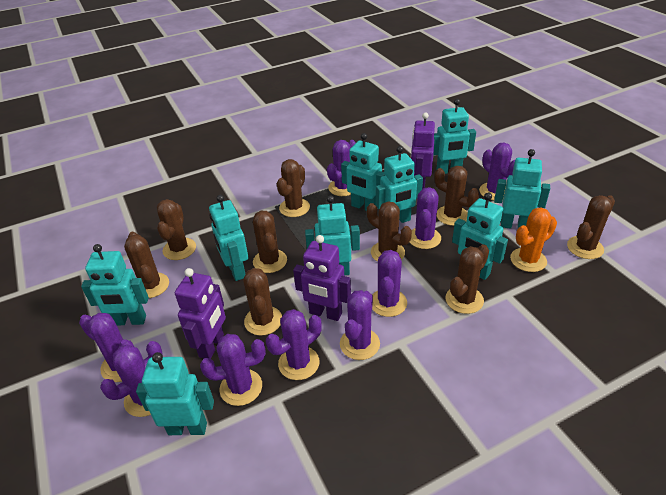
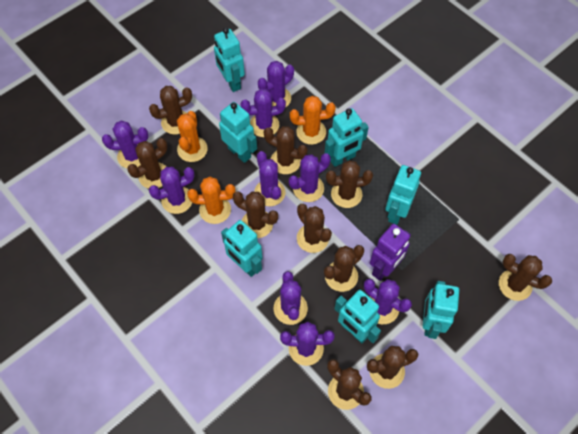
brown cactus: 9 -> 10
orange cactus: 1 -> 3
purple robot: 3 -> 1
turquoise robot: 9 -> 7

